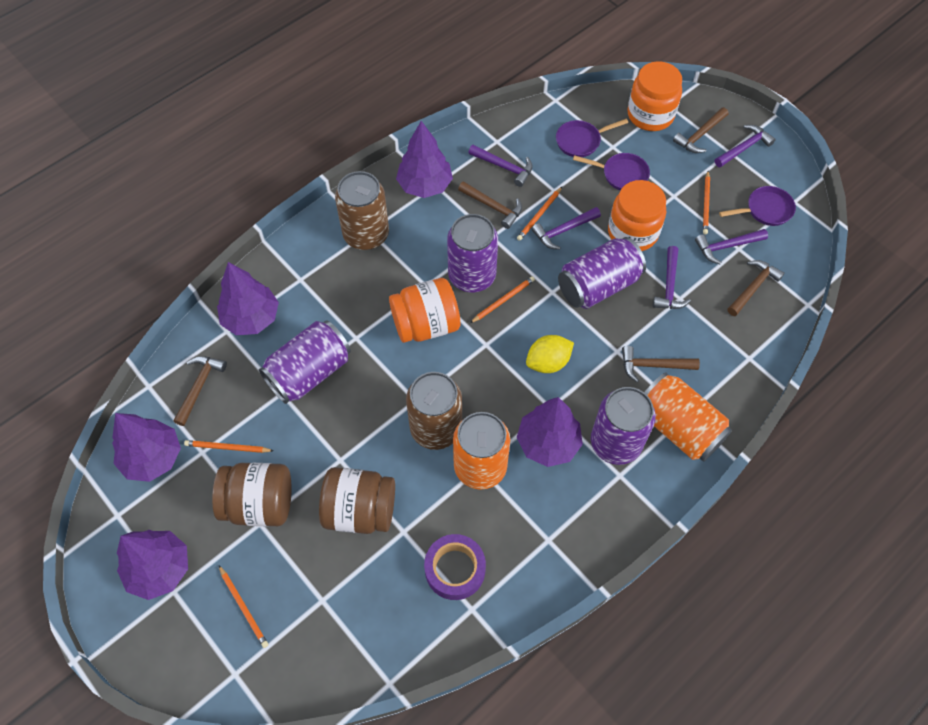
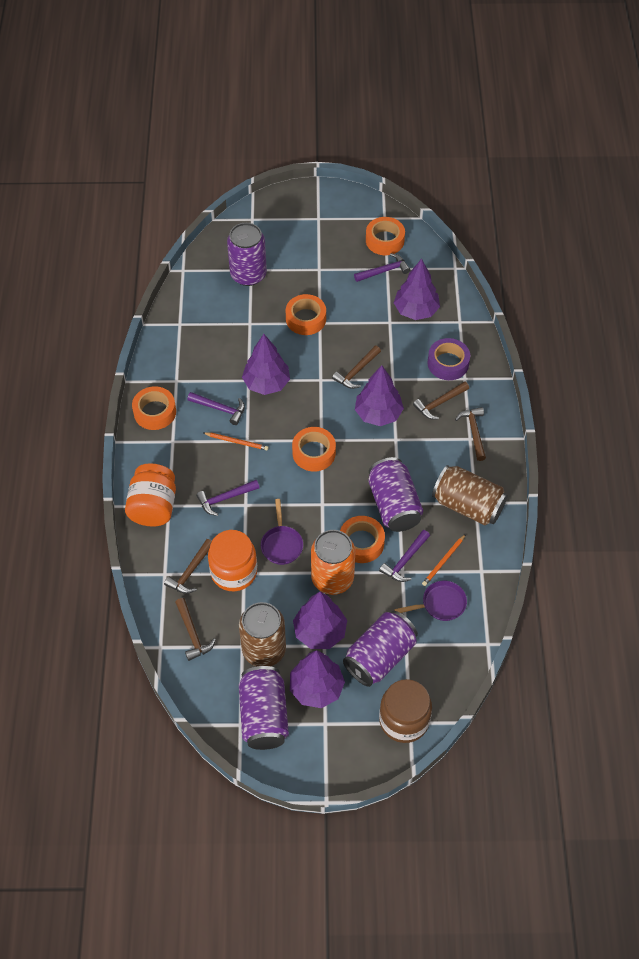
brown jar: 2 -> 1
orange can: 2 -> 1
orange jar: 3 -> 2
orange pencil: 5 -> 2
orange tape: 0 -> 5
purple hammer: 5 -> 4
purple pan: 3 -> 2
yellow lemon: 1 -> 0

